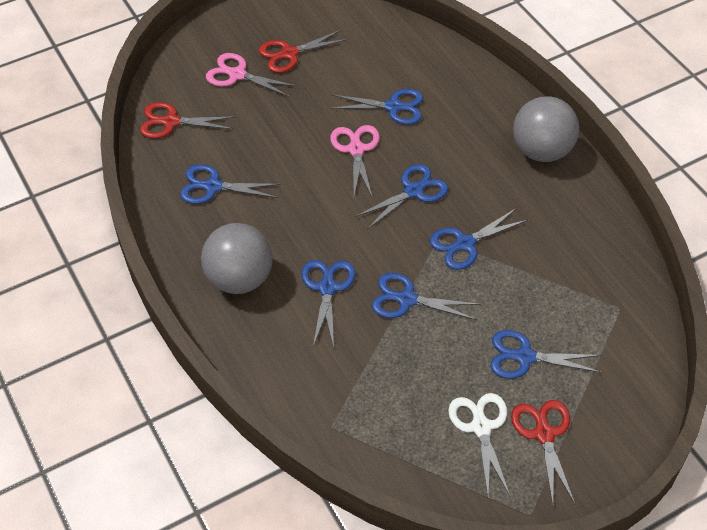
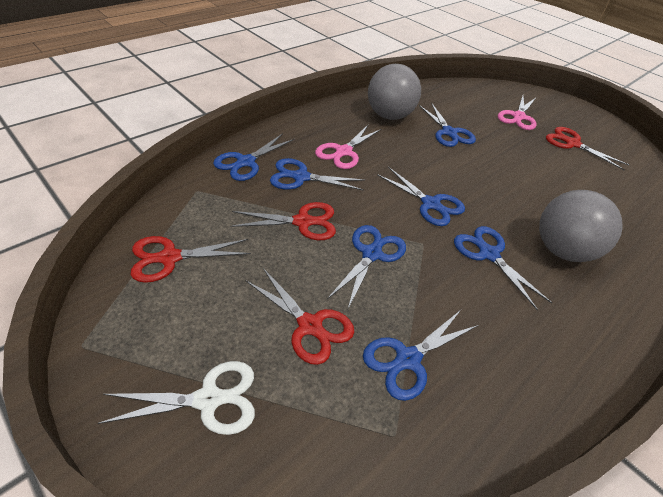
red scissors: 3 -> 4

